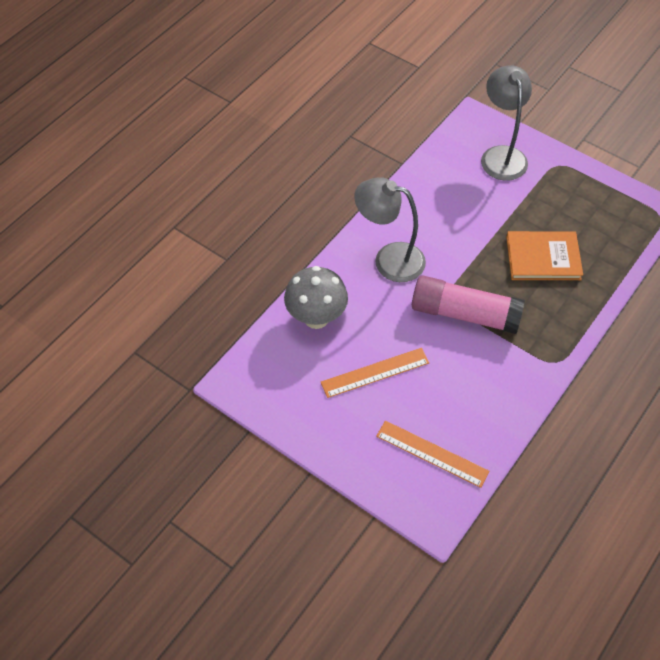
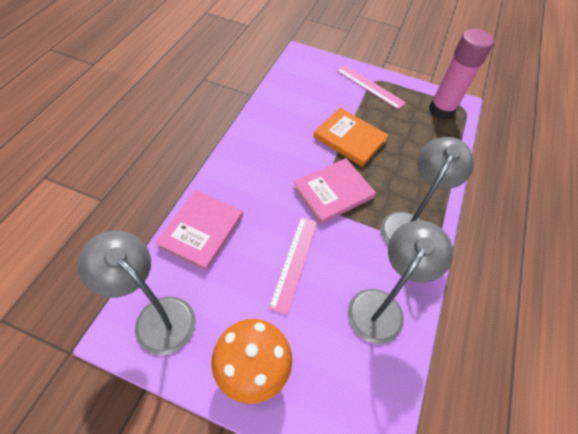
grey lamp: 2 -> 3
grey mushroom: 1 -> 0
orange mushroom: 0 -> 1
orange ruler: 2 -> 0
pink book: 0 -> 2
pink ruler: 0 -> 2

